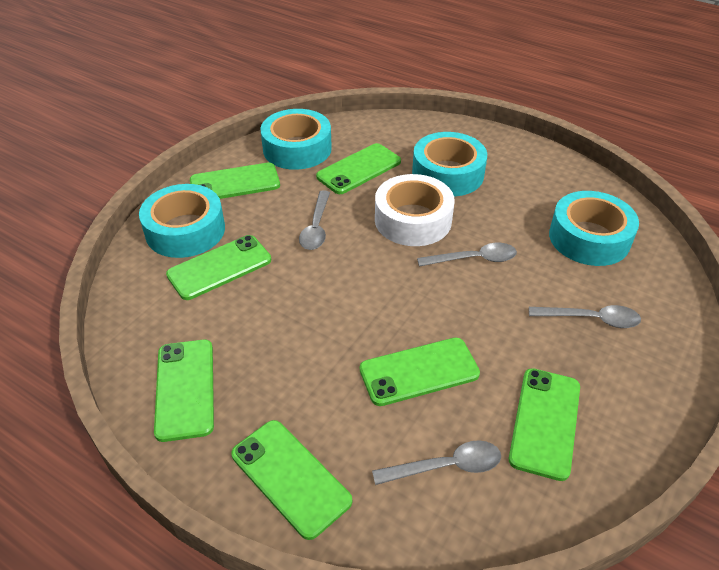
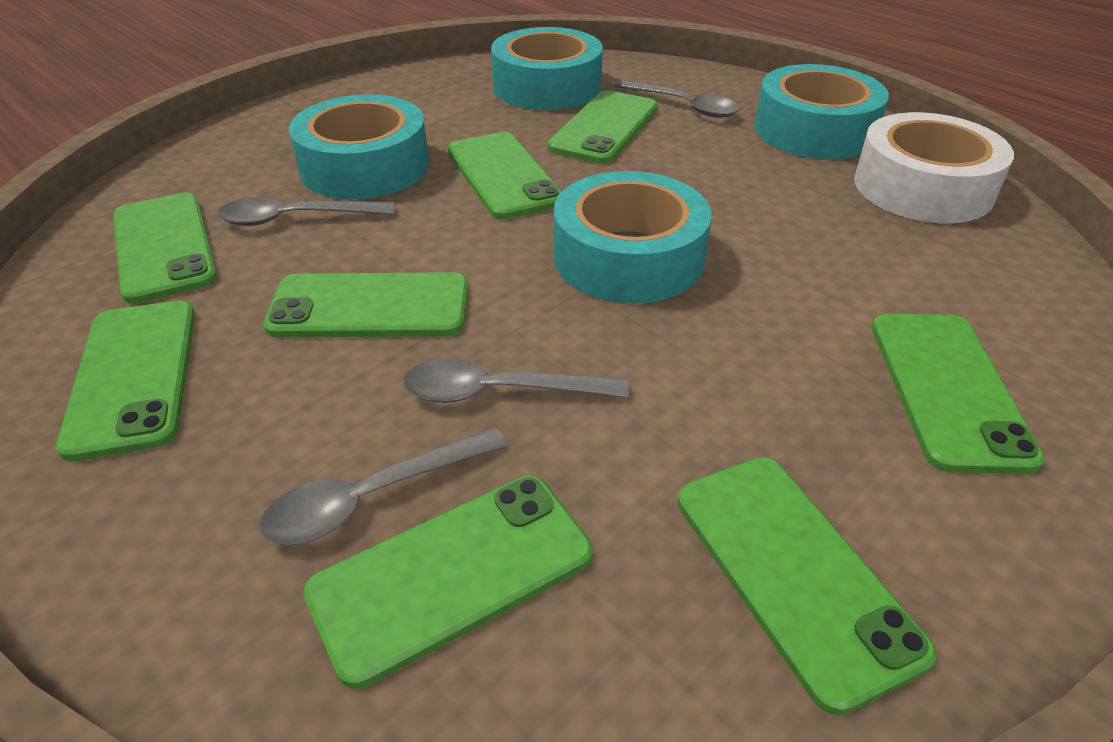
green phone: 7 -> 8

